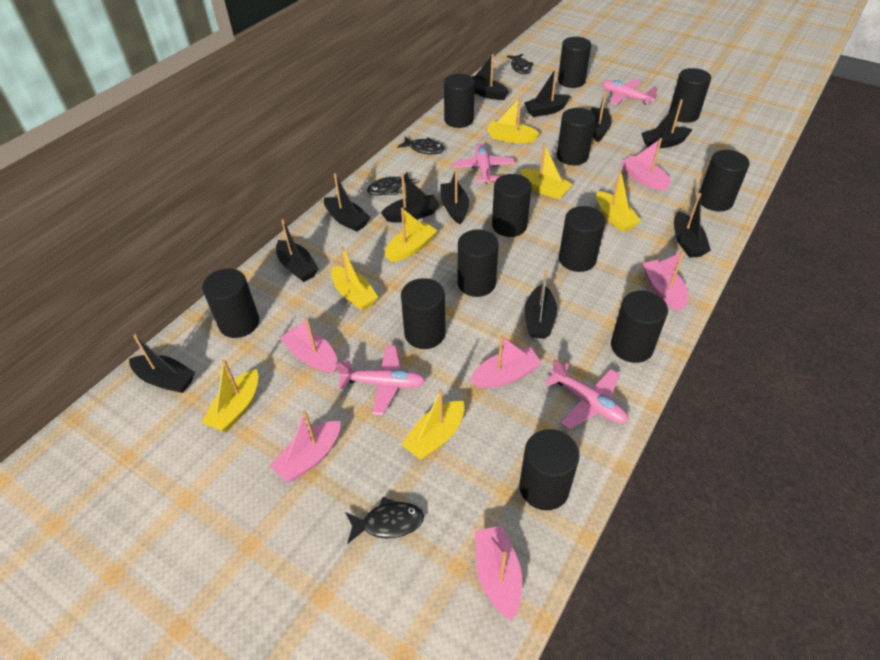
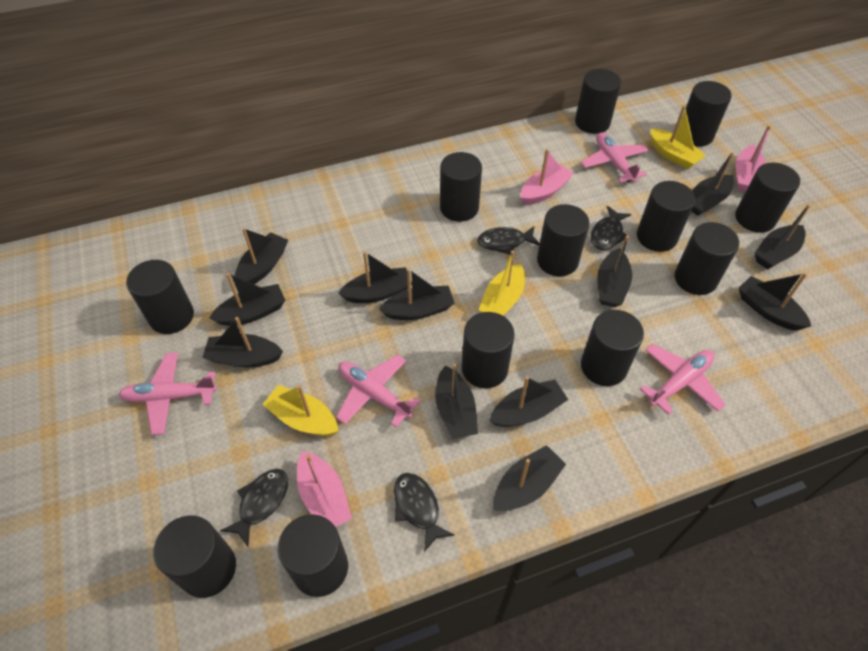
black boat: 11 -> 12
pink boat: 6 -> 3
yellow boat: 7 -> 3

